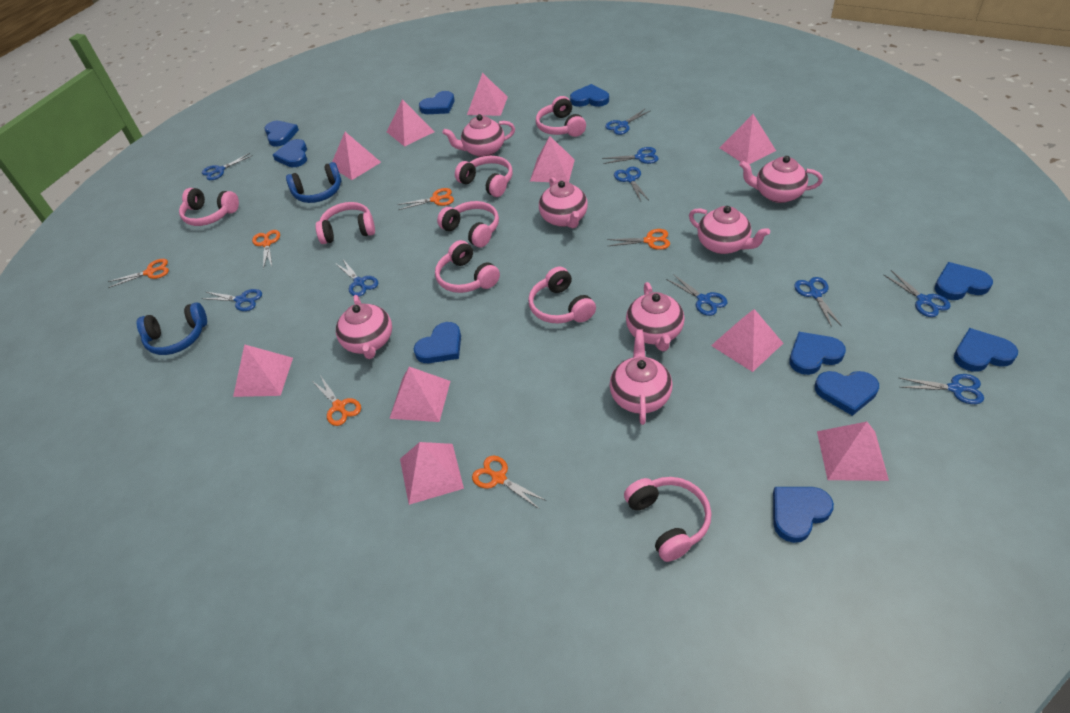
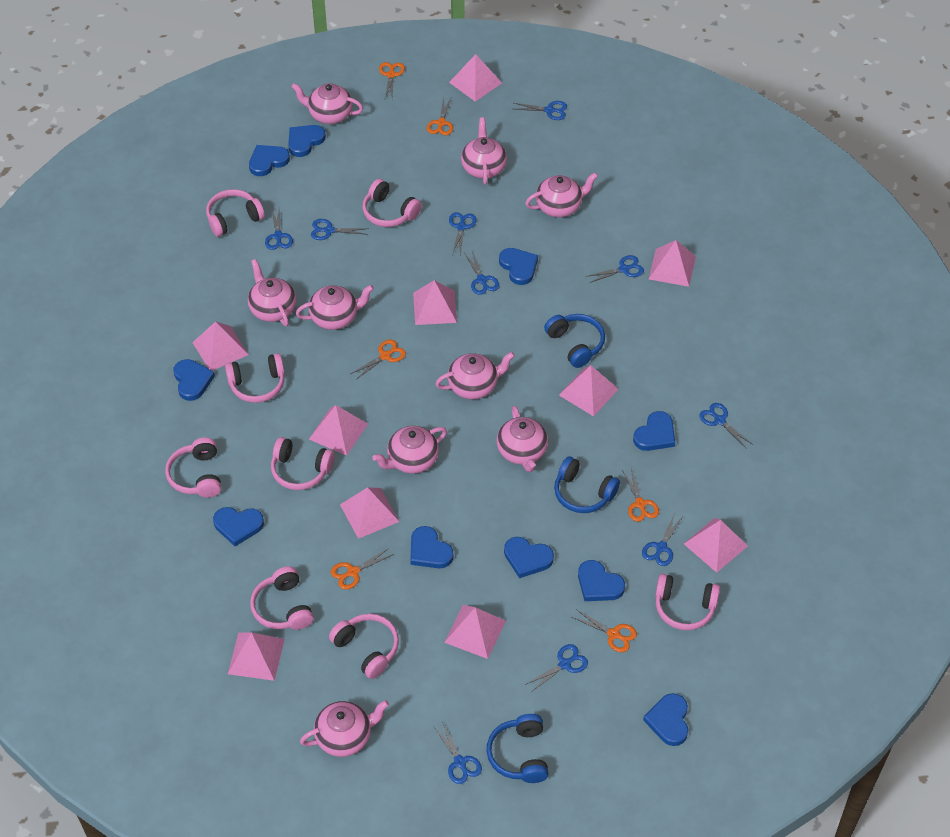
blue headphones: 2 -> 3
pink teapot: 7 -> 9

